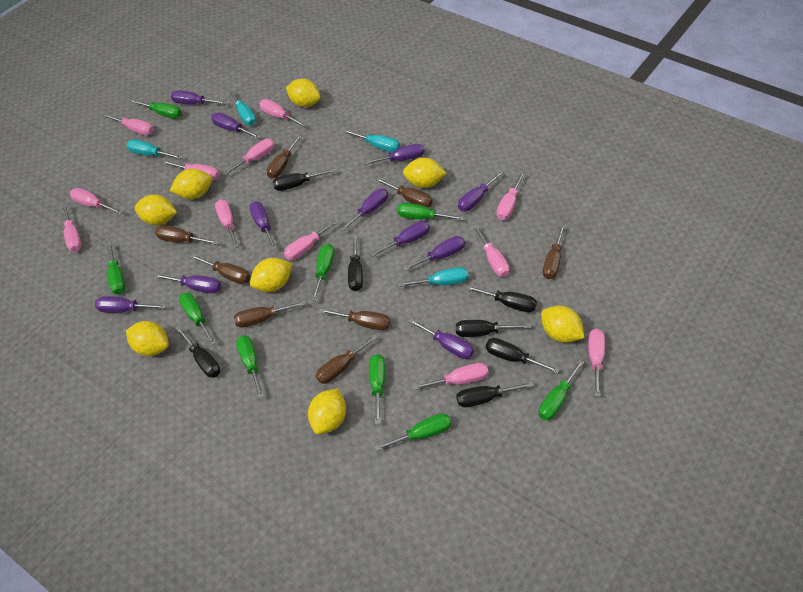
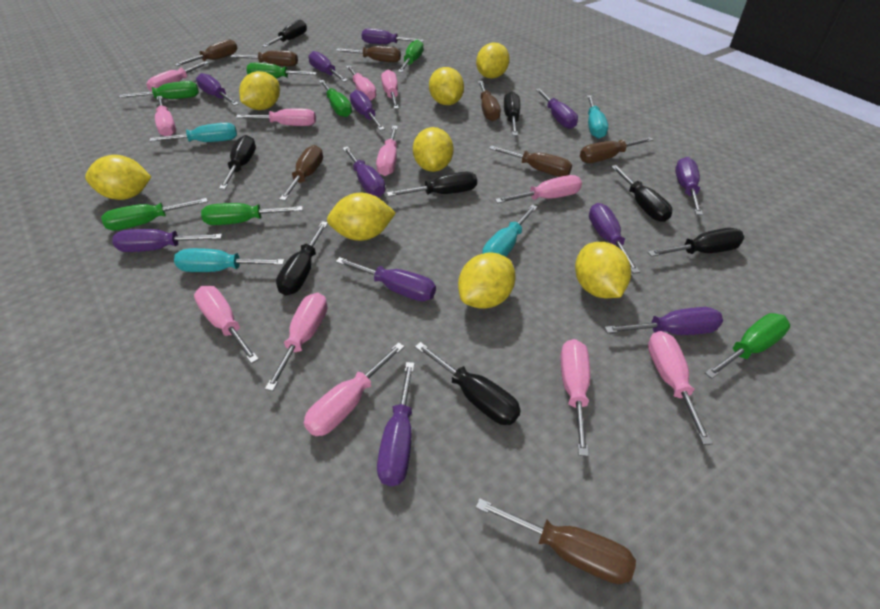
black screwdriver: 7 -> 8
green screwdriver: 9 -> 7
purple screwdriver: 11 -> 12

